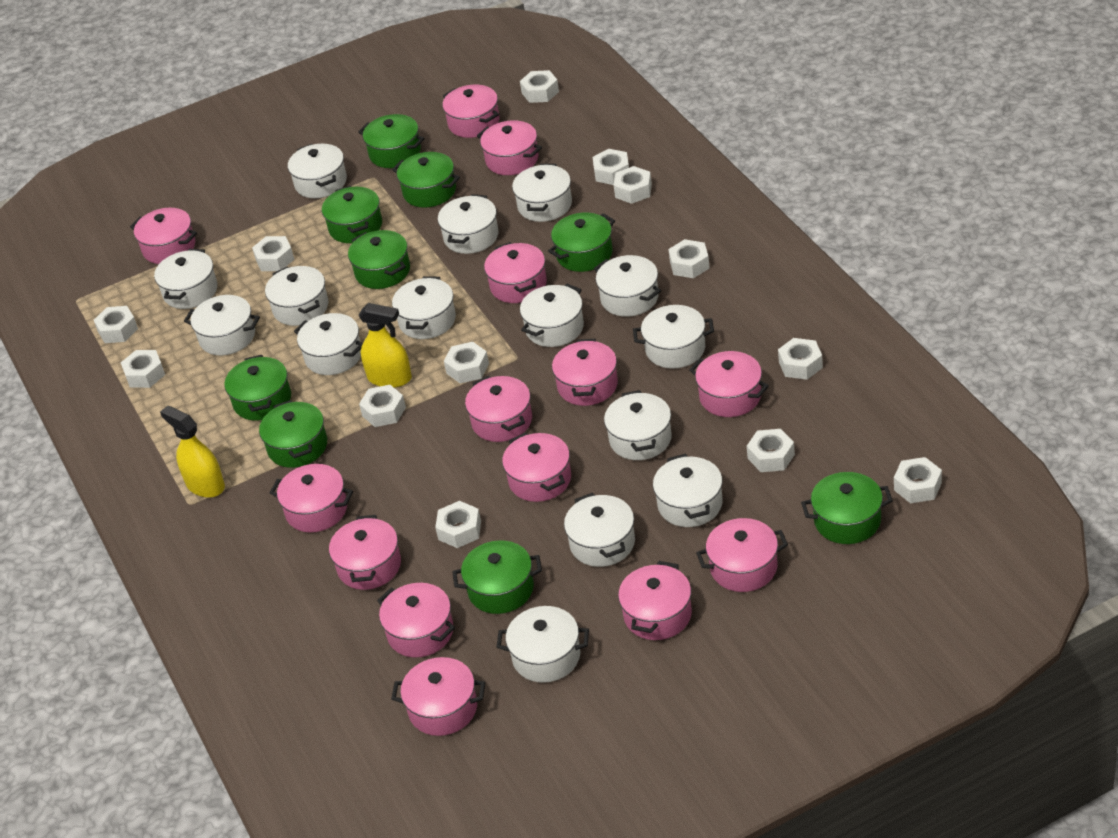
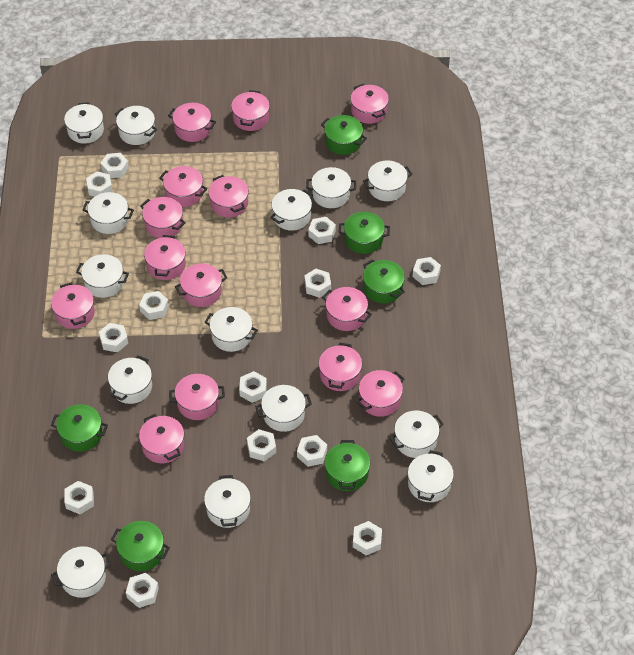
green pot: 9 -> 6
white pot: 15 -> 14
yellow spray bottle: 2 -> 0

